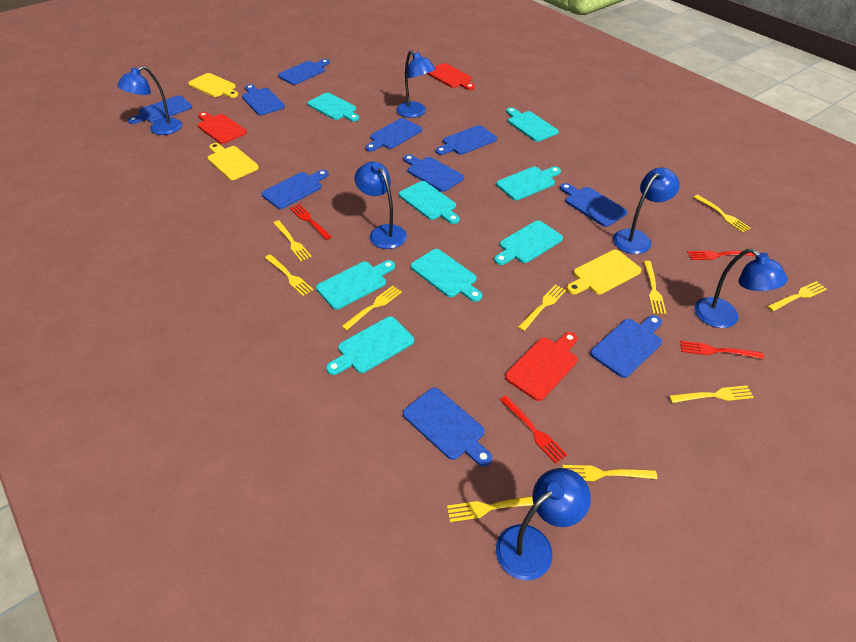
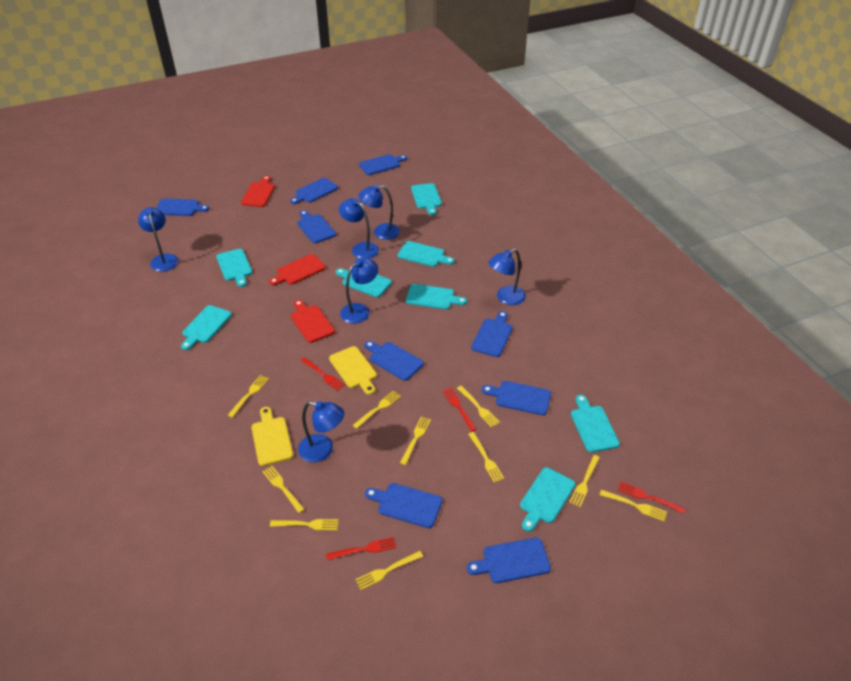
blue cutting board: 10 -> 9
yellow cutting board: 3 -> 2

